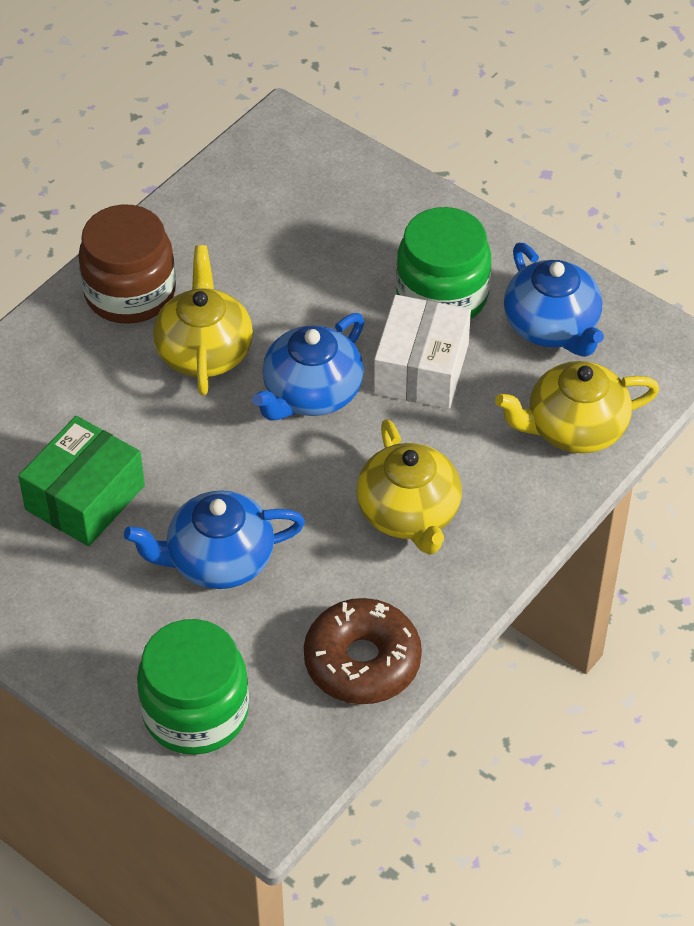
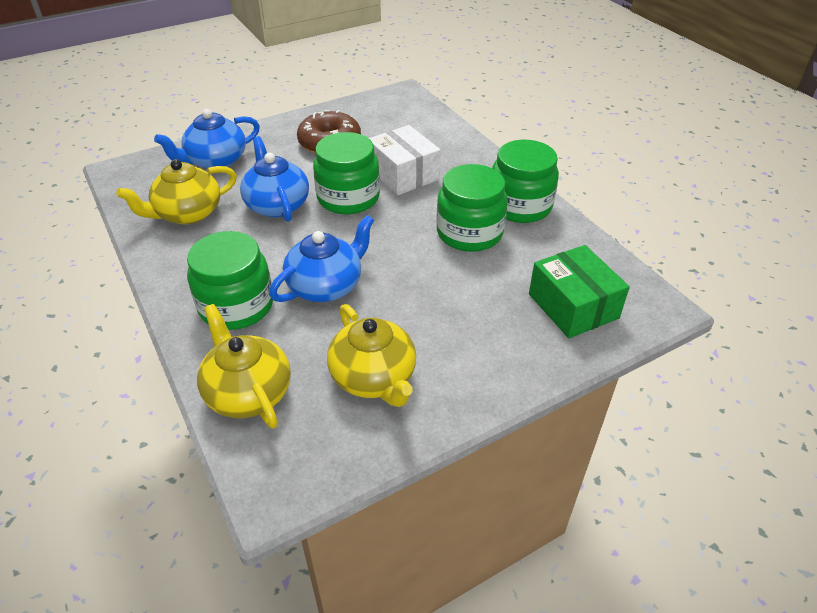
brown jar: 1 -> 0
green jar: 2 -> 4

